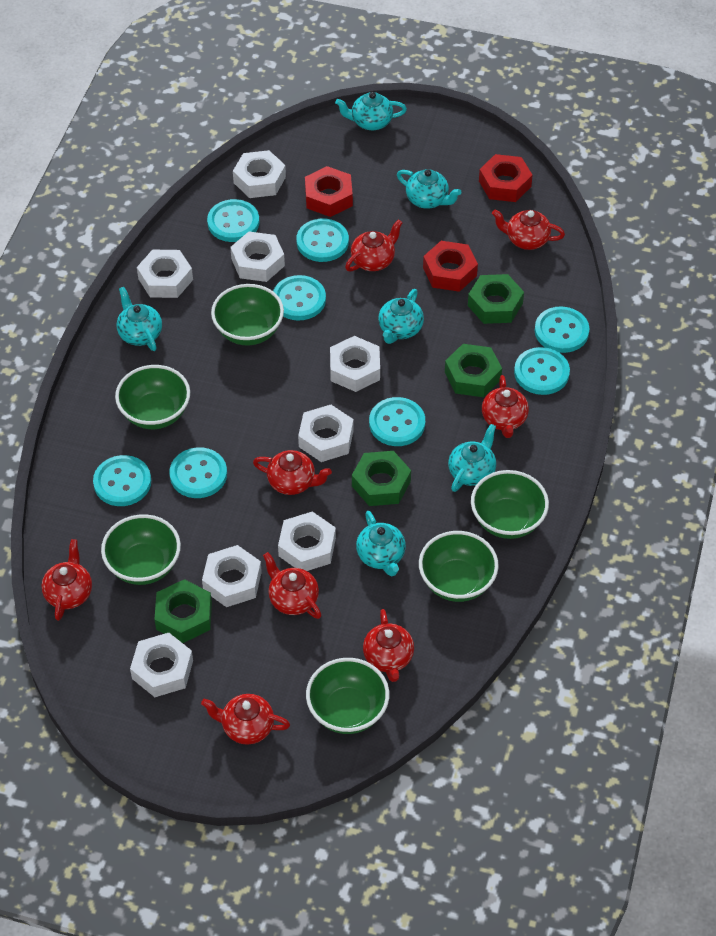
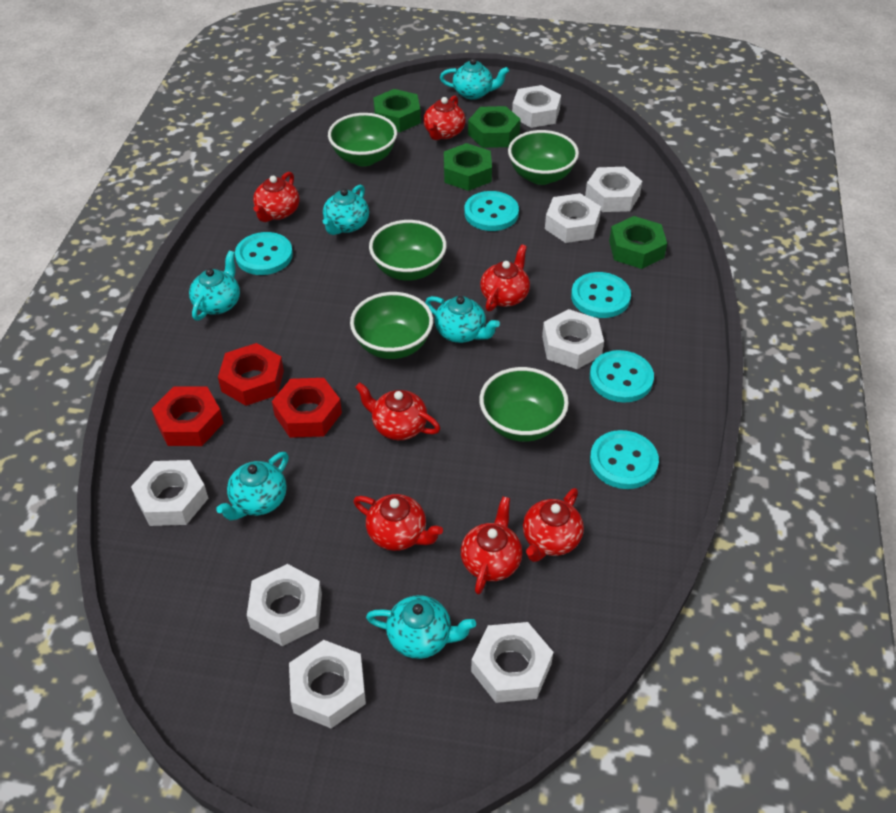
green bowl: 6 -> 5
red teapot: 8 -> 7
turquoise button: 8 -> 5

